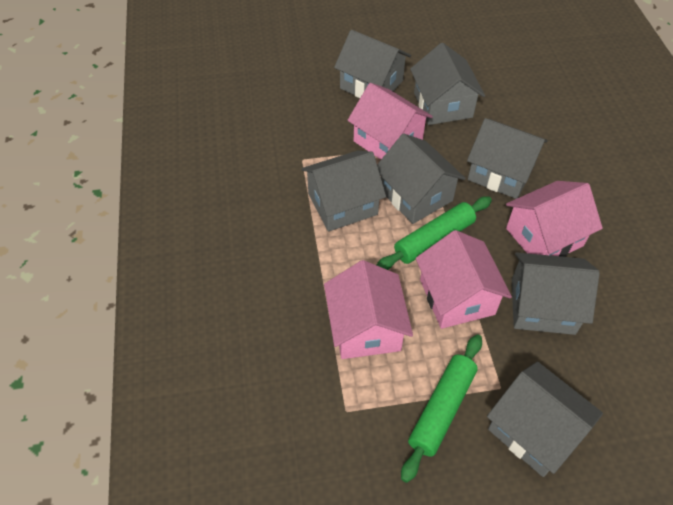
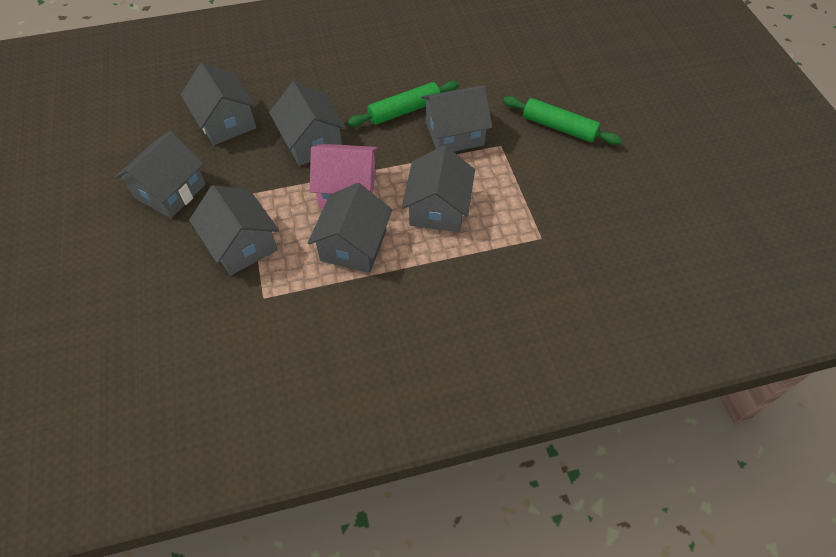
pink house: 4 -> 1

